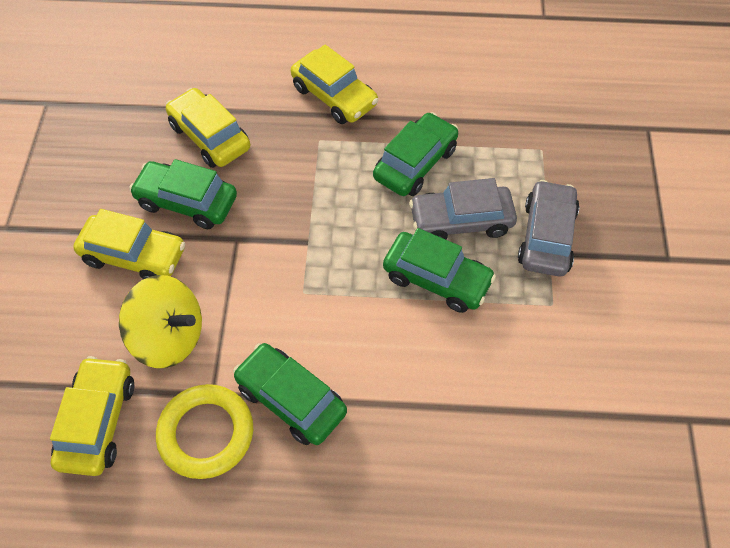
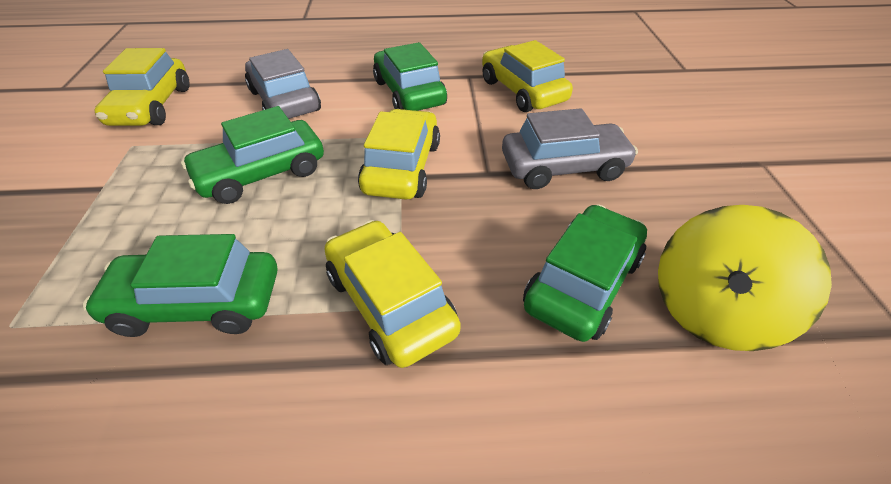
yellow ring: 1 -> 0

